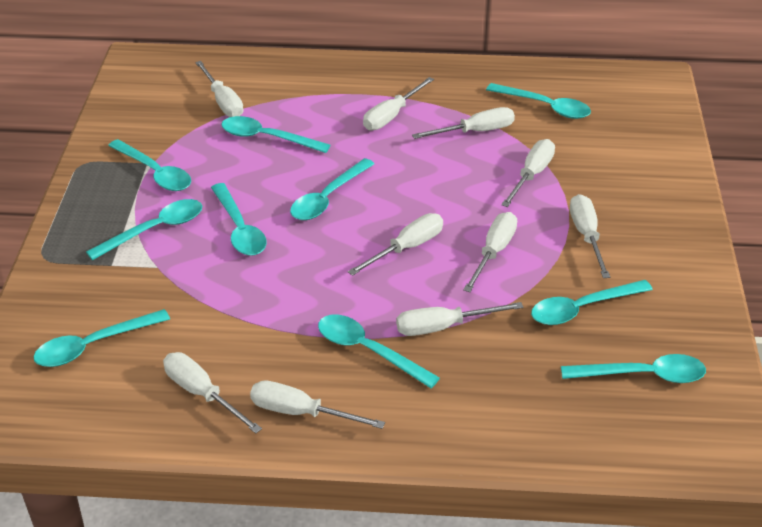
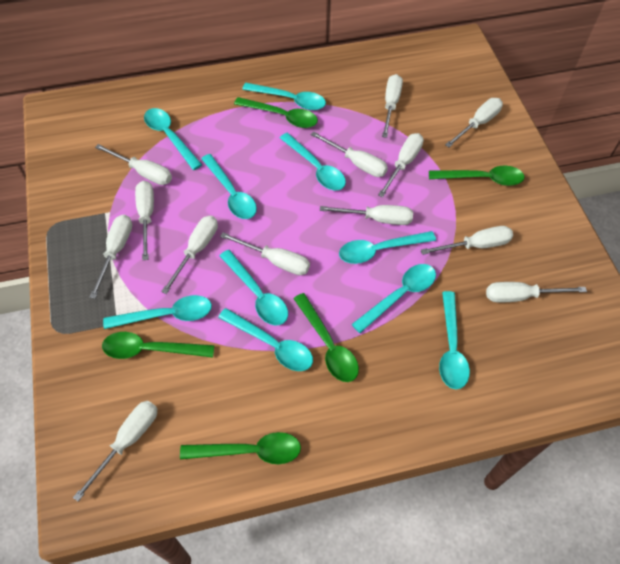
green spoon: 0 -> 5
white screwdriver: 10 -> 13

